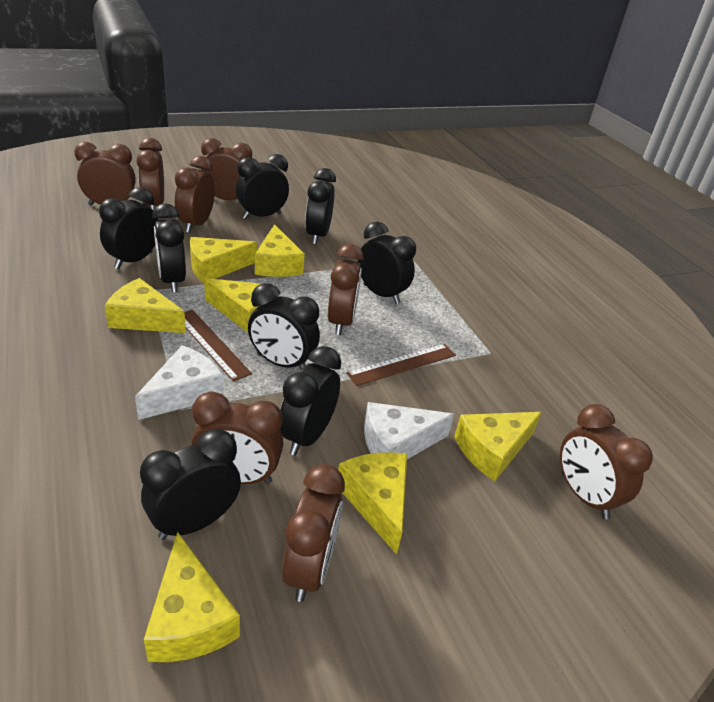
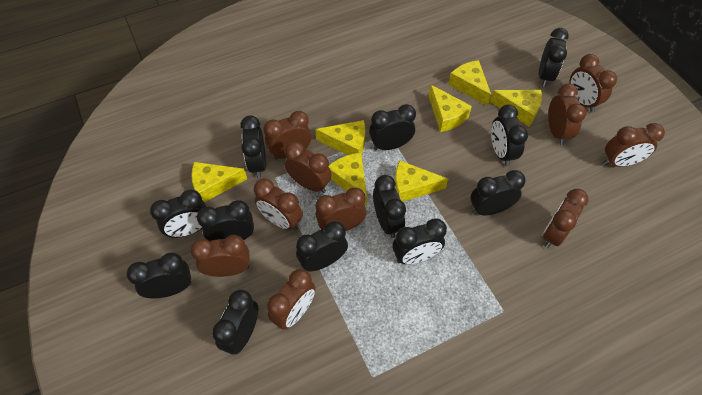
black clock: 8 -> 12
brown clock: 8 -> 10
brown ruler: 2 -> 0
white cheese: 2 -> 0

